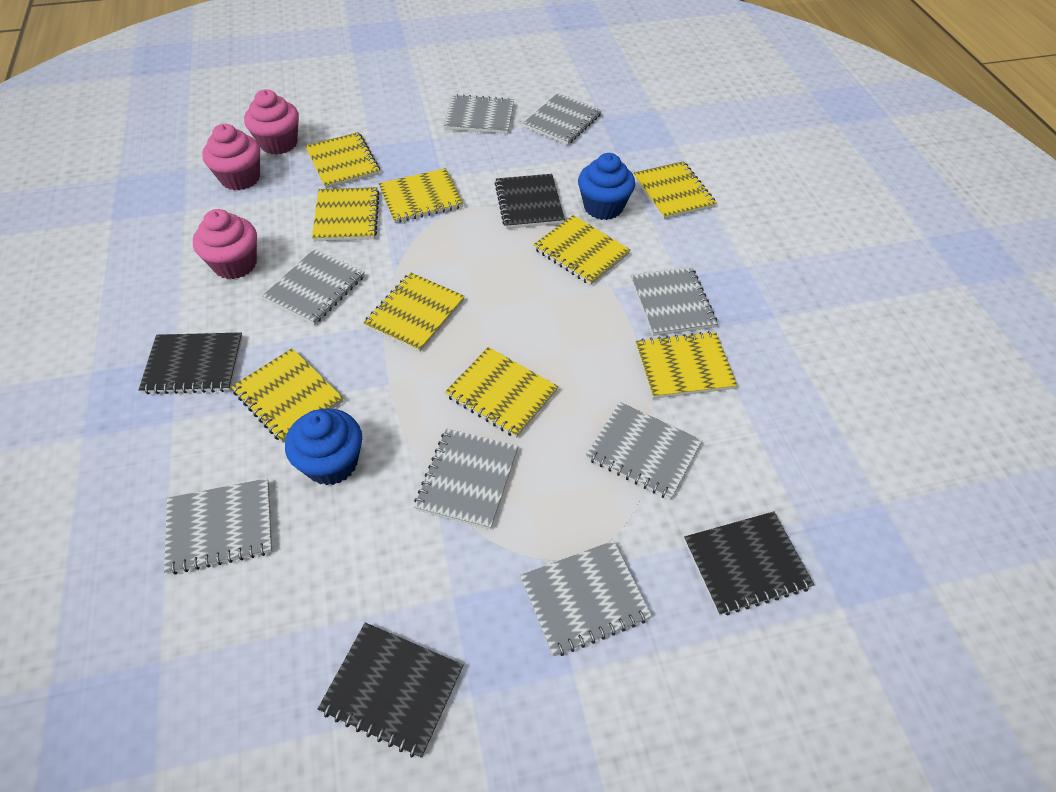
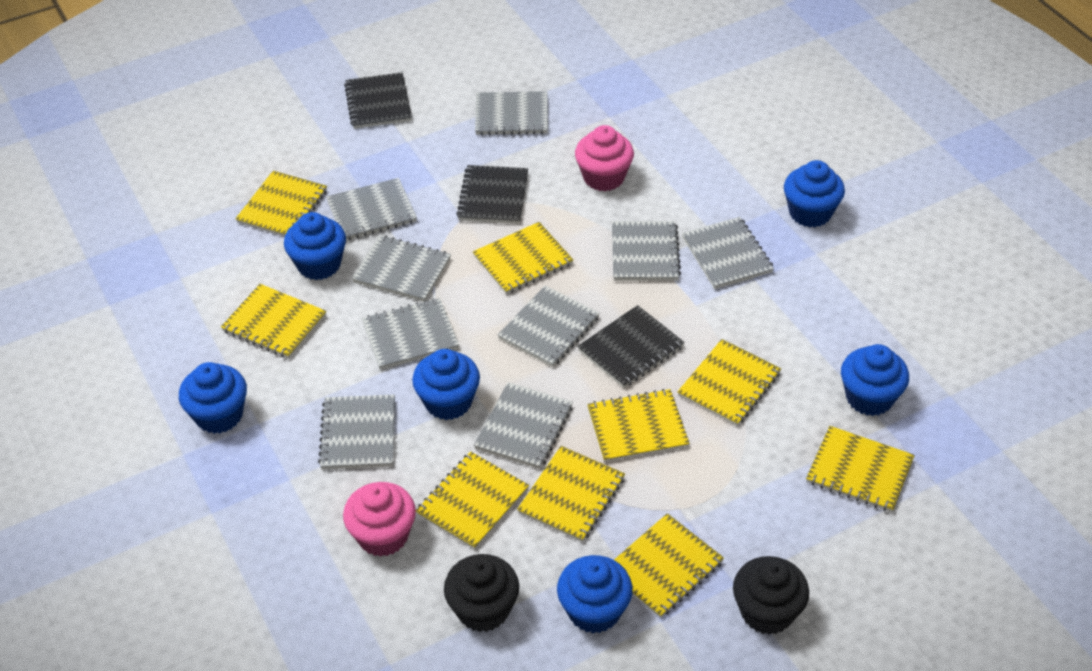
black cupcake: 0 -> 2
black notebook: 4 -> 3
blue cupcake: 2 -> 6
grey notebook: 8 -> 9
pink cupcake: 3 -> 2

